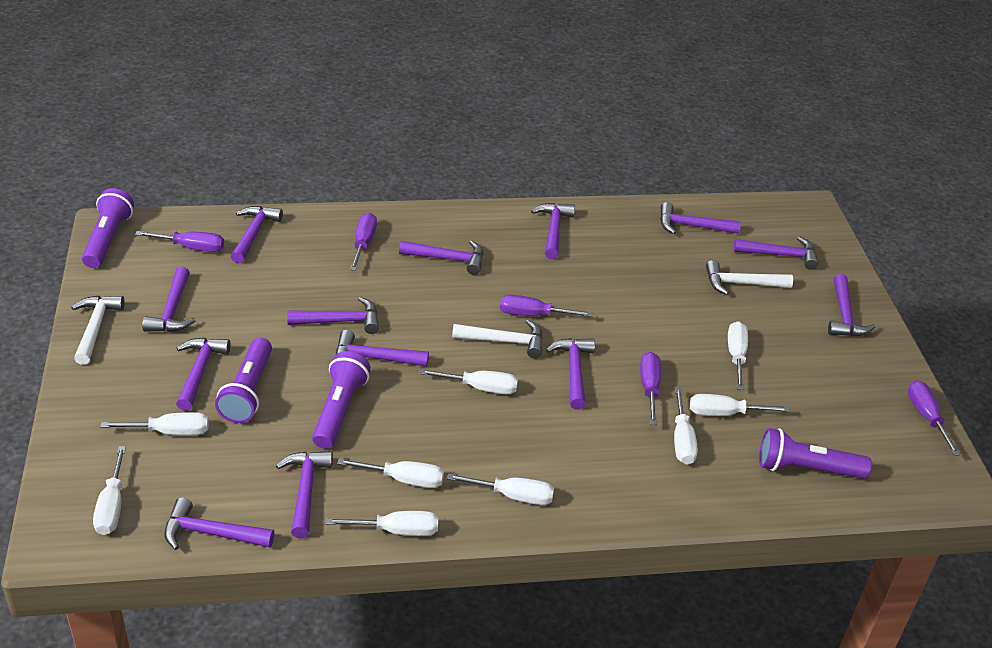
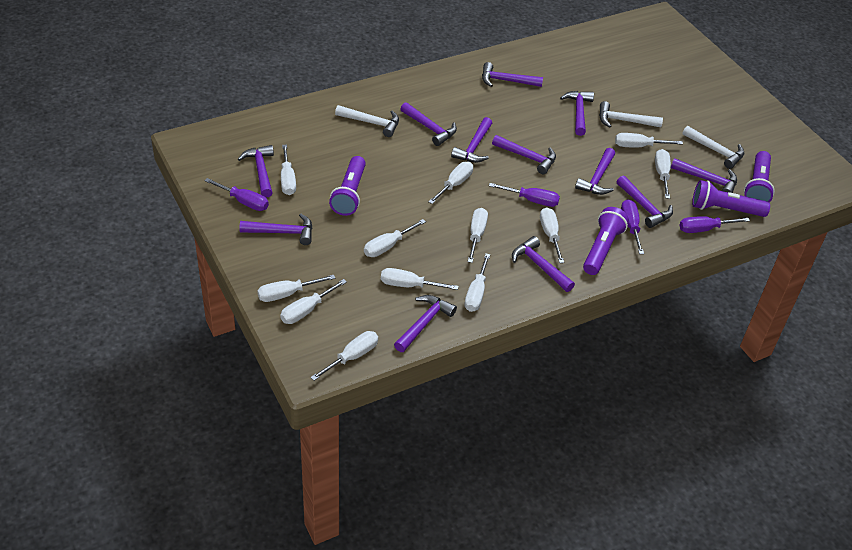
purple hammer: 13 -> 12
purple screwdriver: 5 -> 4
white screwdriver: 9 -> 12

